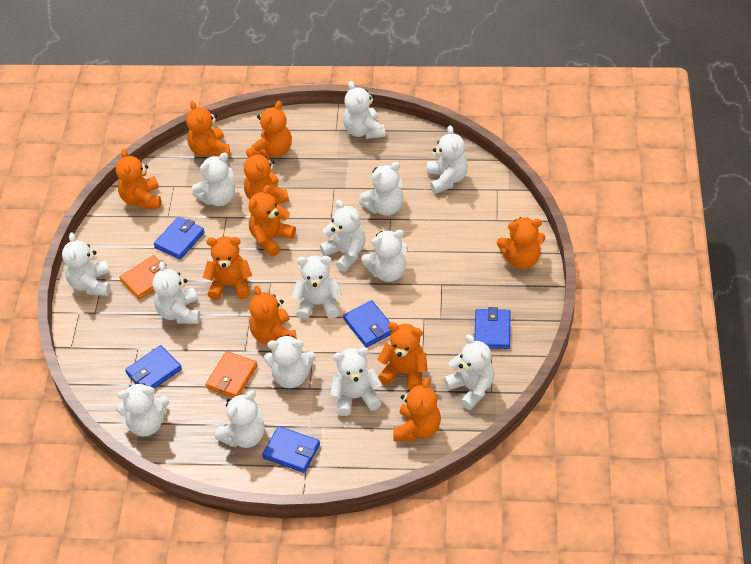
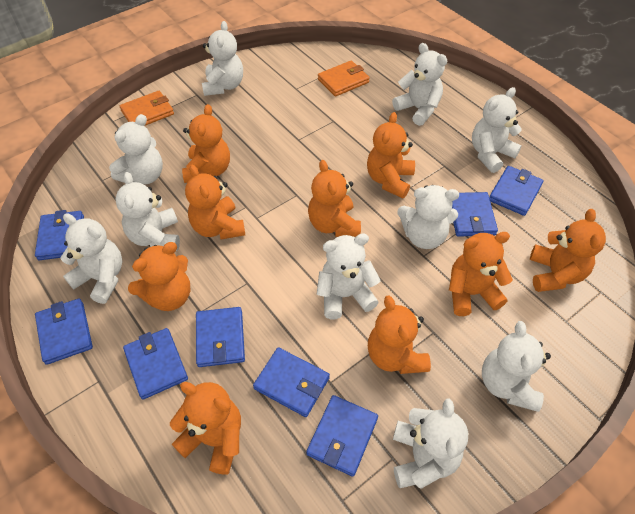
blue wallet: 5 -> 8
orange teddy bear: 10 -> 9
white teddy bear: 14 -> 10

